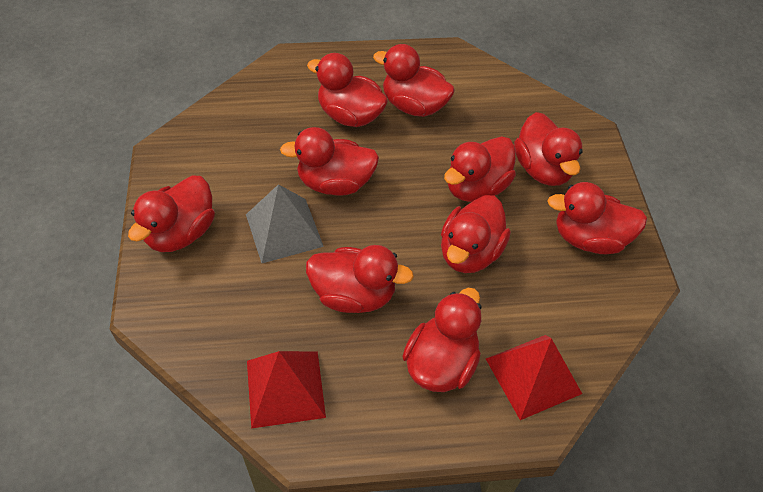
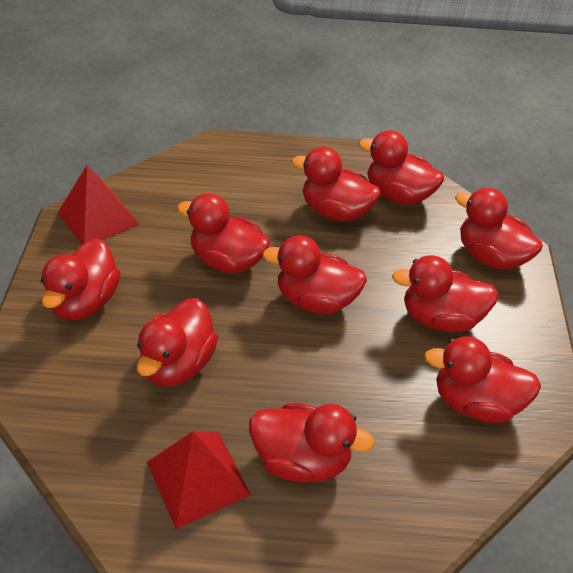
grey pyramid: 1 -> 0

